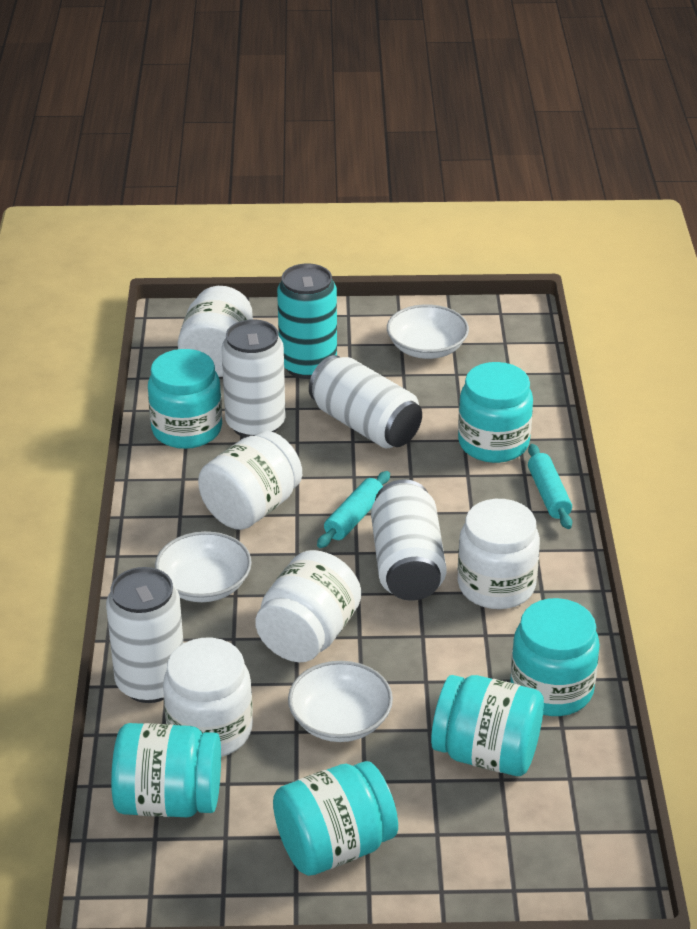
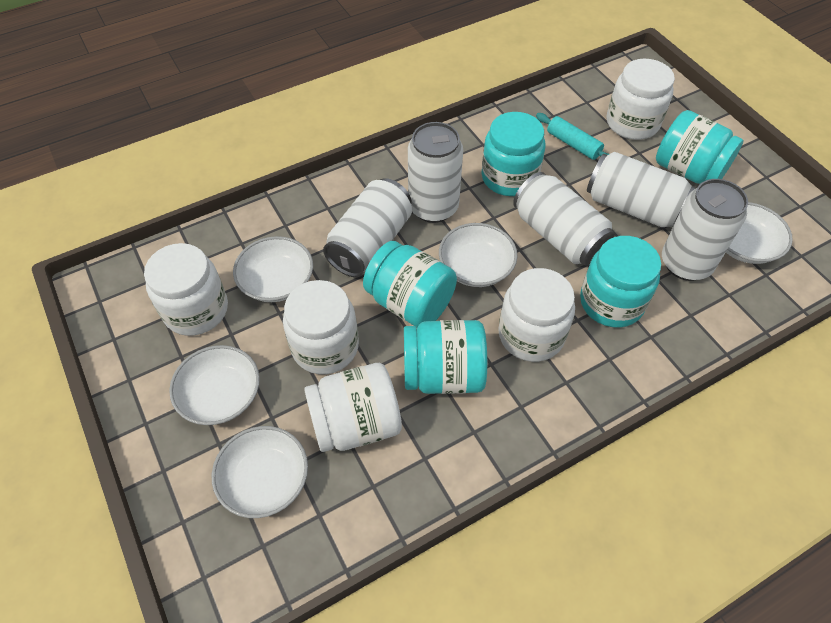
turquoise can: 1 -> 0
turquoise jar: 6 -> 5
turquoise rolling pin: 2 -> 1
white bowl: 3 -> 5
white can: 4 -> 5

